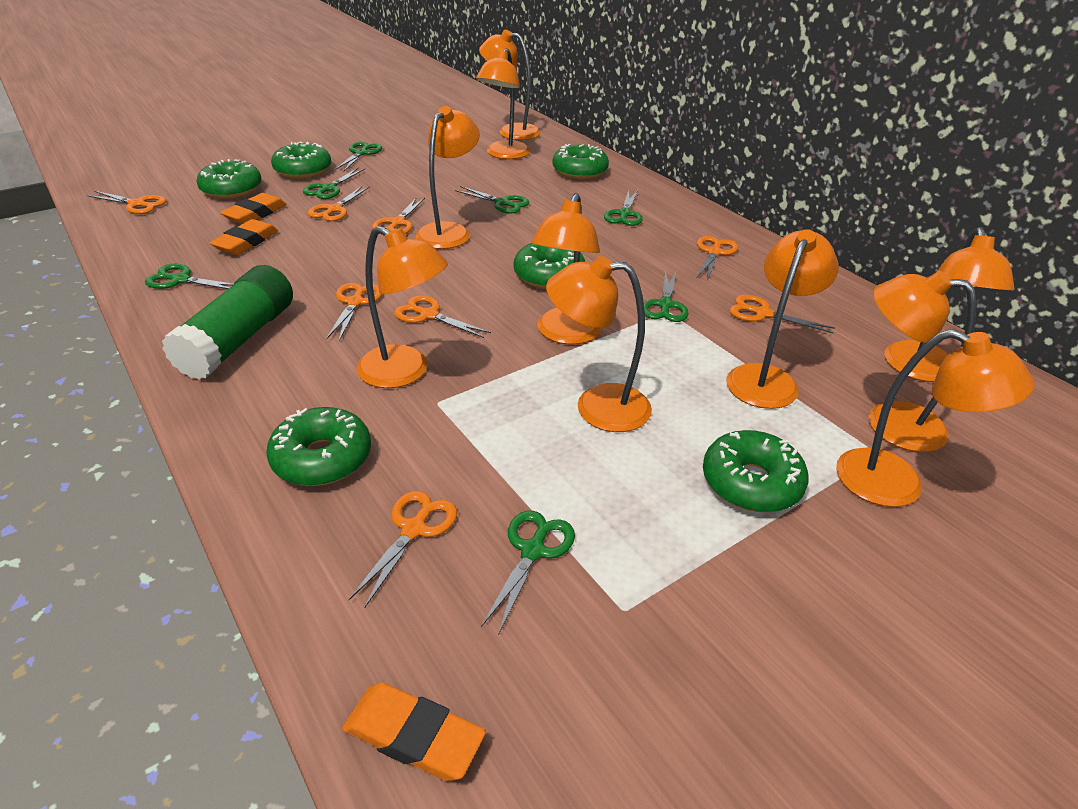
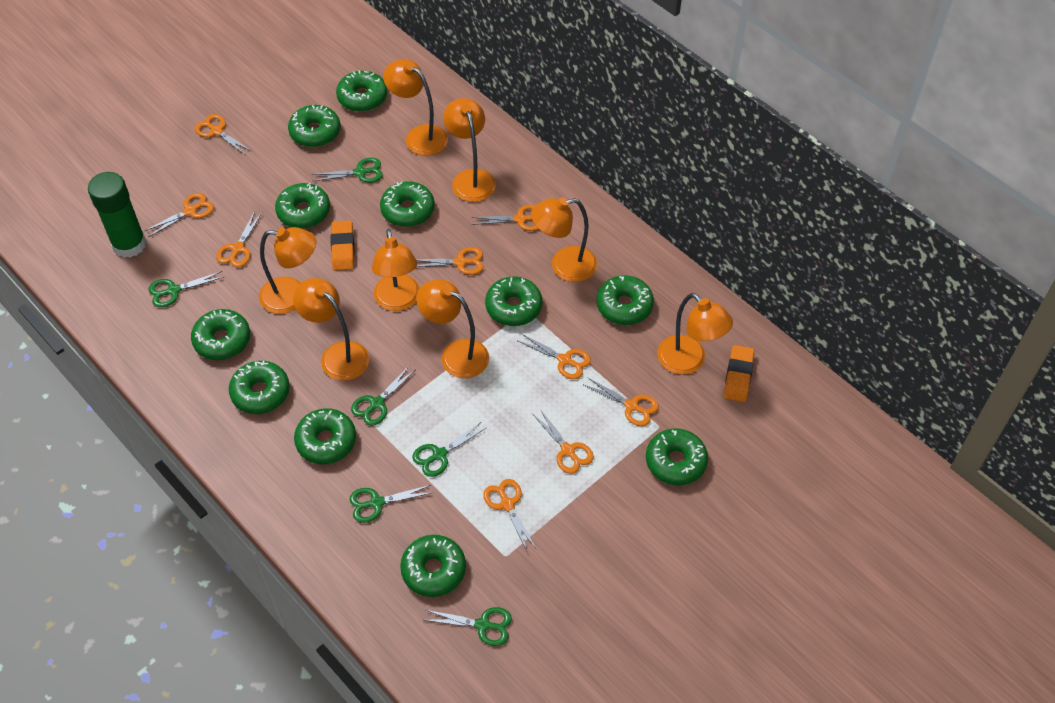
green donut: 6 -> 11
green scissors: 7 -> 6
orange eraser: 3 -> 2
orange lamp: 10 -> 8
orange scissors: 8 -> 9

